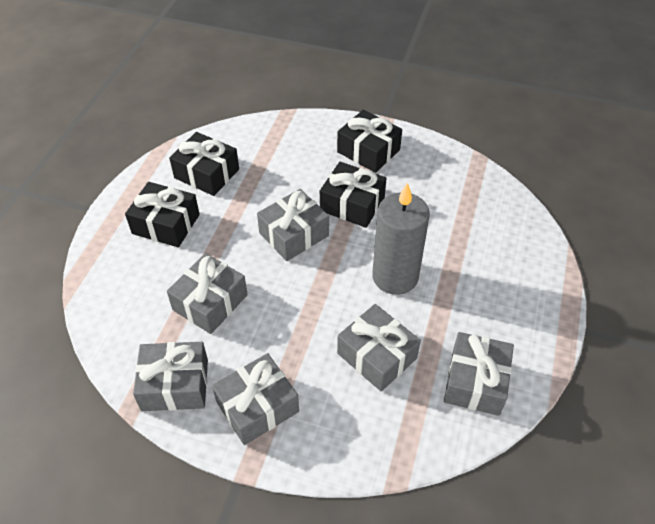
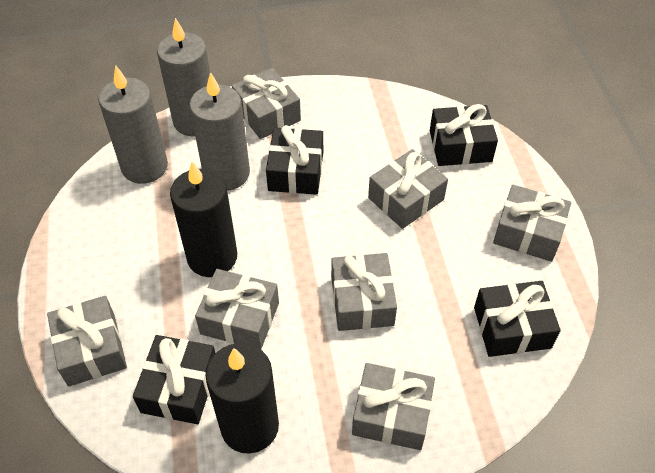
black candle: 0 -> 2
grey candle: 1 -> 3
grey gift: 6 -> 7

